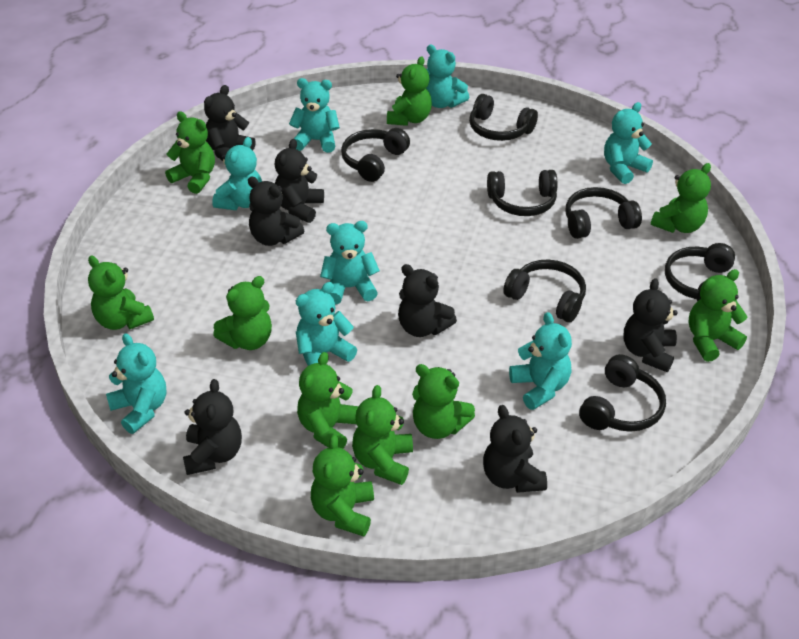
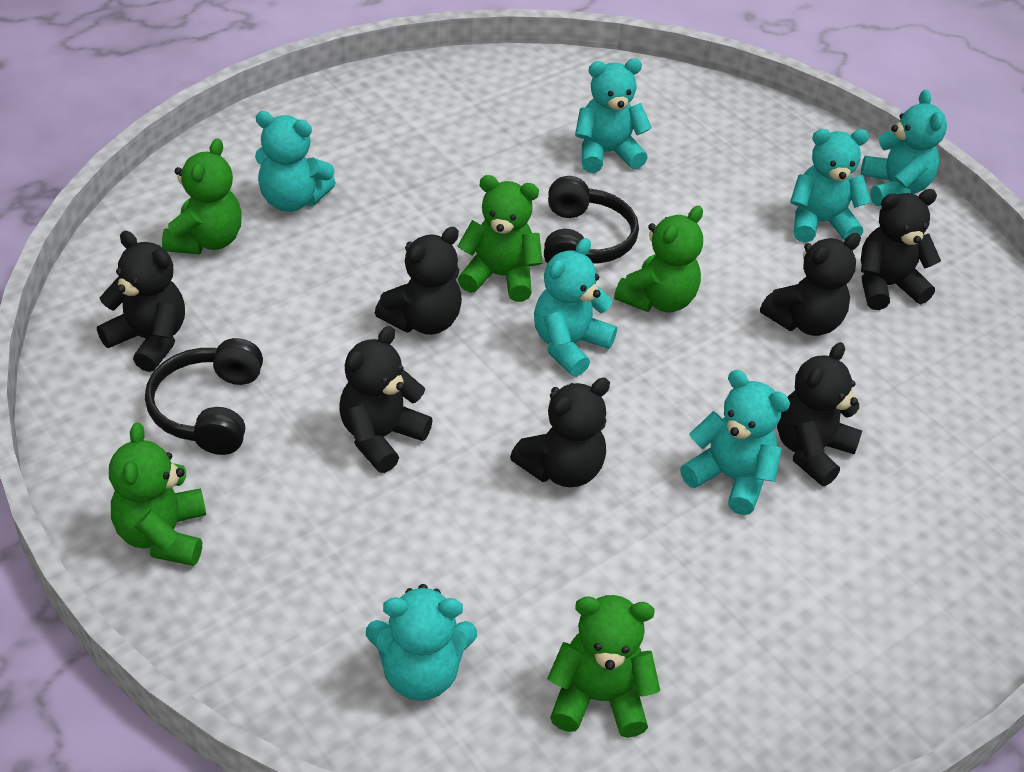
black headphones: 7 -> 2
green teddy bear: 10 -> 5
turquoise teddy bear: 8 -> 7

